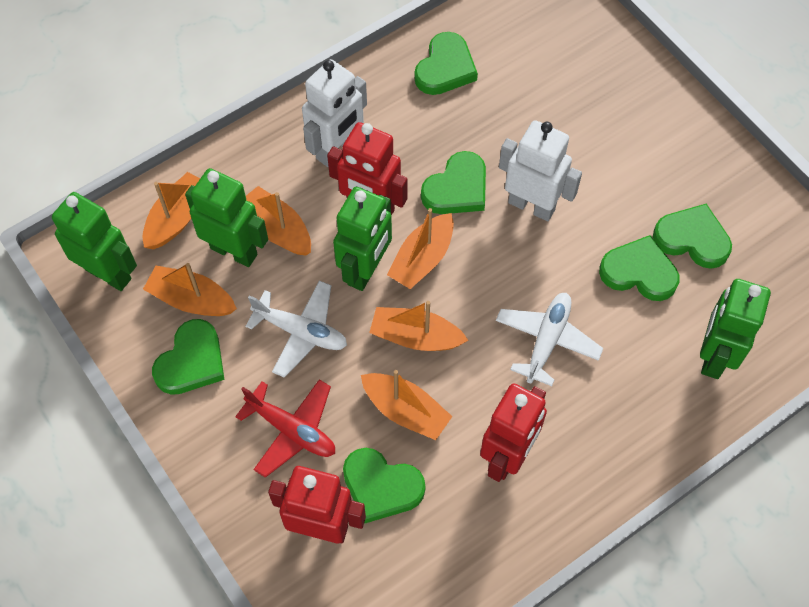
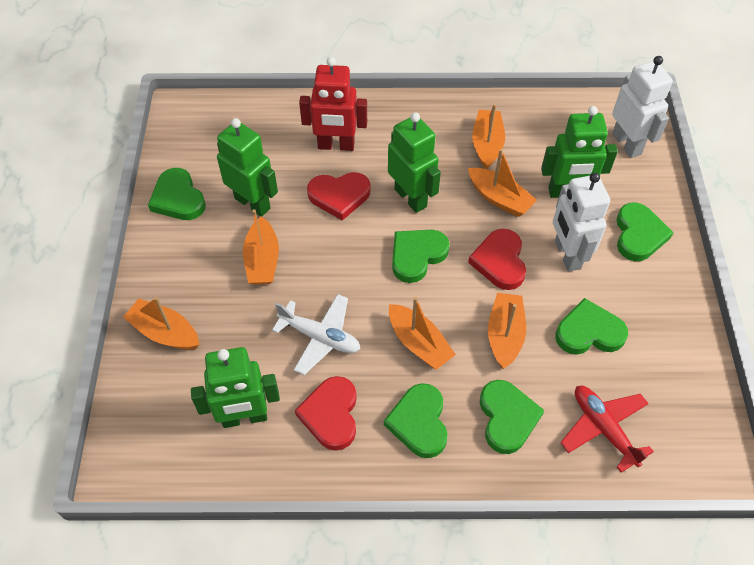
red heart: 0 -> 3
red robot: 3 -> 1
white plane: 2 -> 1

